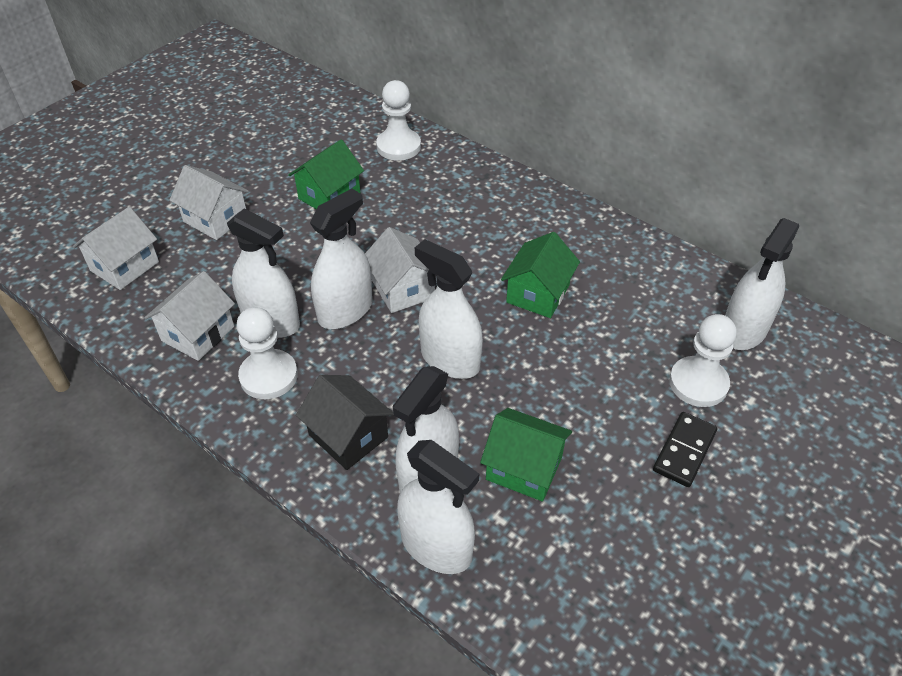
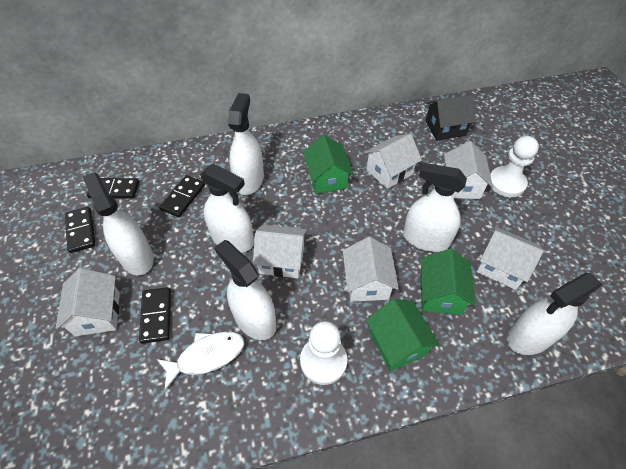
black domino: 1 -> 4
white fish: 0 -> 1
white house: 4 -> 6
white pawn: 3 -> 2

